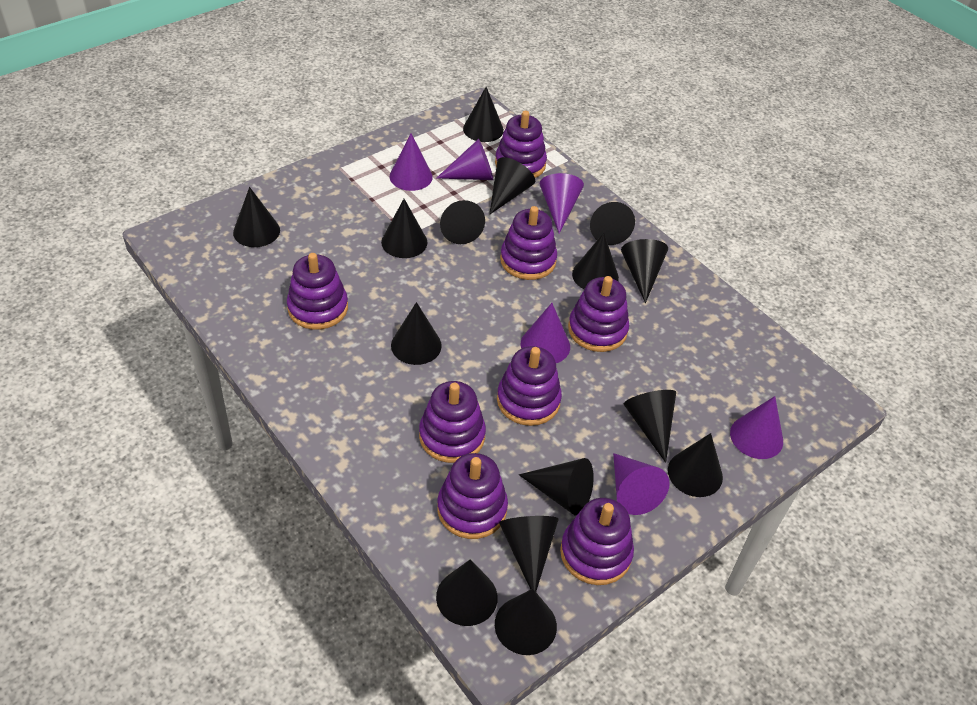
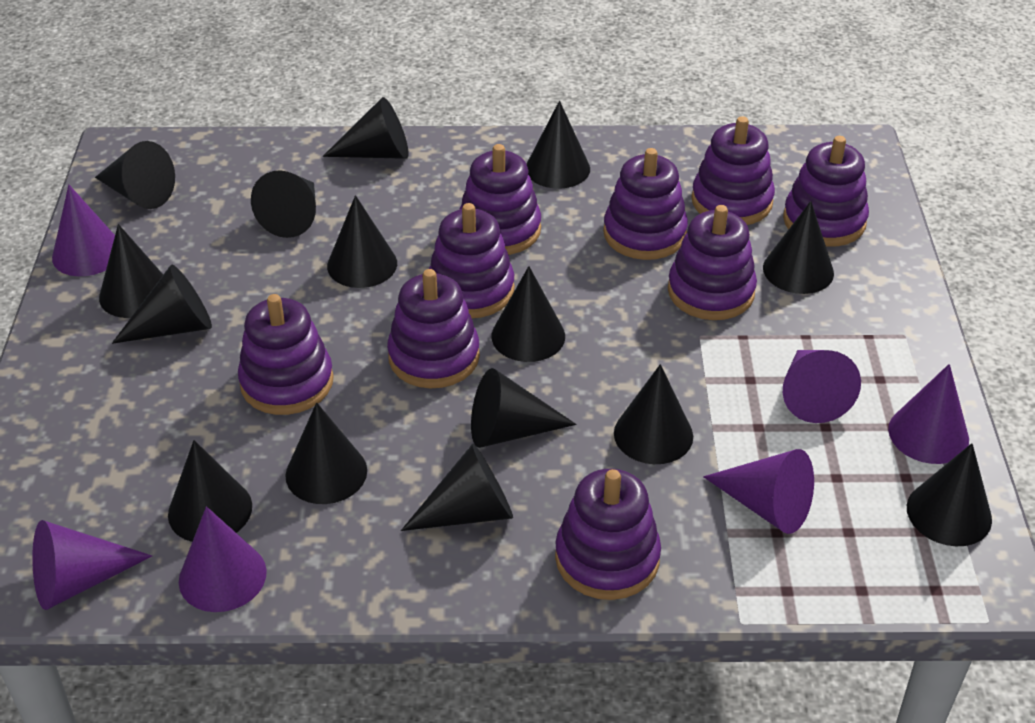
purple stacking toy: 8 -> 9

